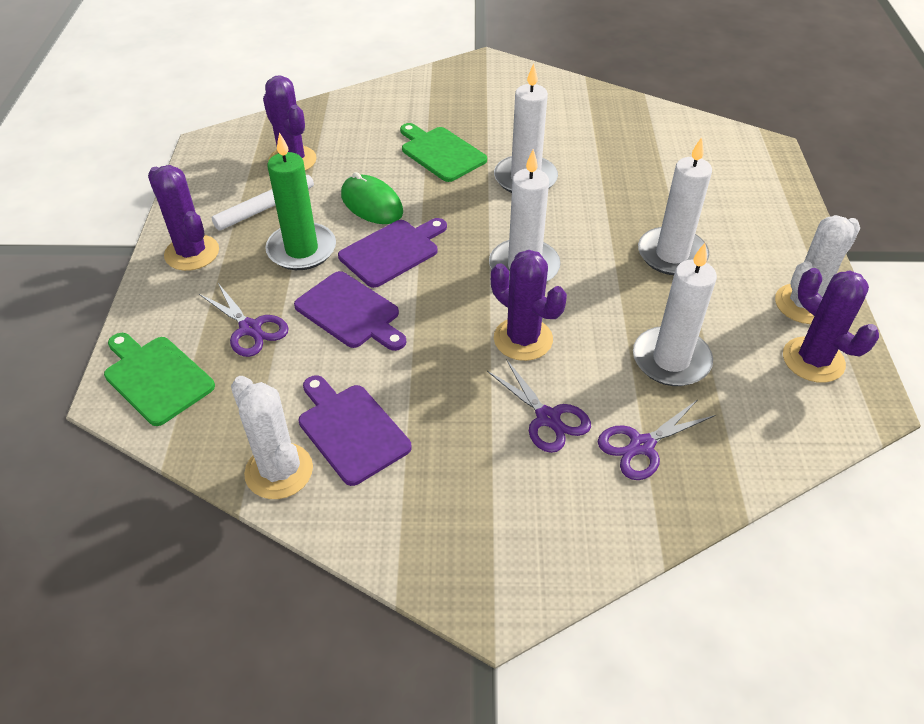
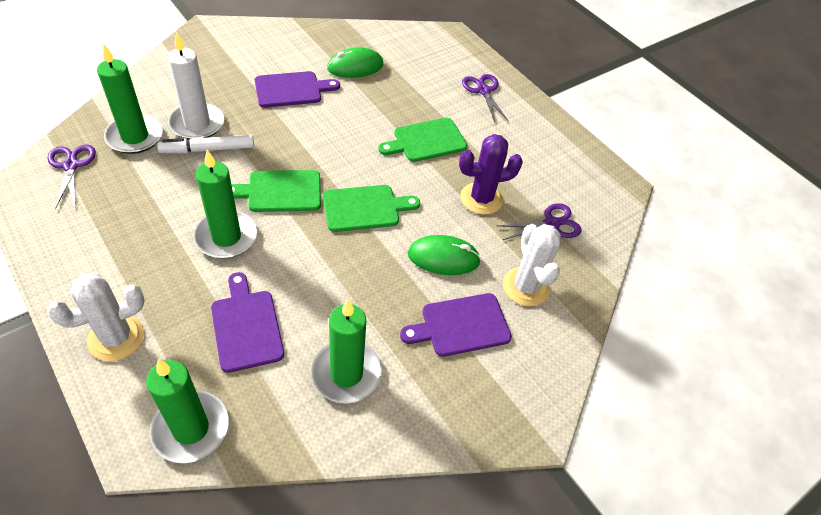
green candle: 1 -> 4
green cutting board: 2 -> 3
green mouse: 1 -> 2
purple cactus: 4 -> 1
white candle: 4 -> 1

